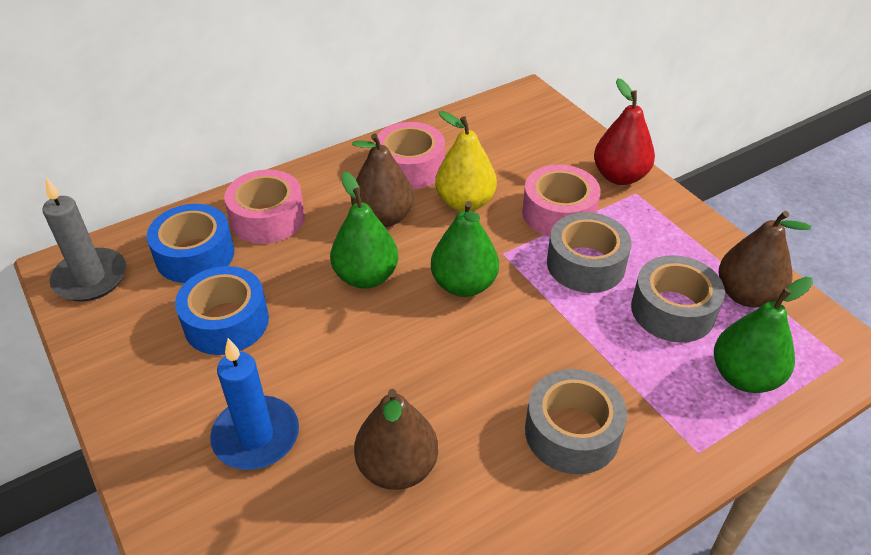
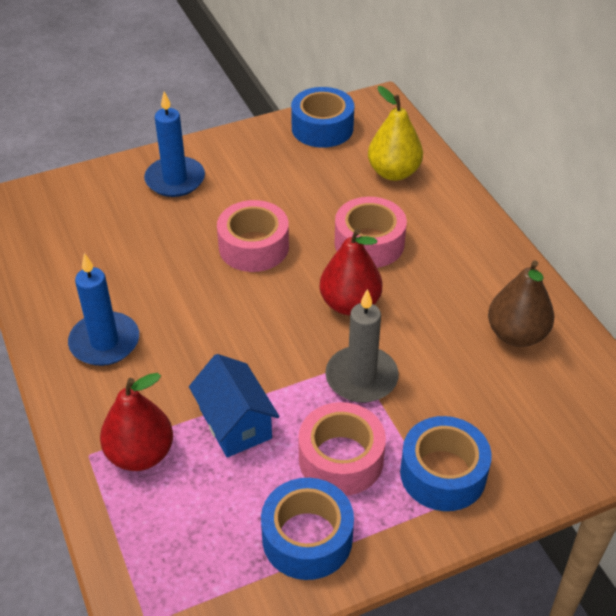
blue candle: 1 -> 2
blue house: 0 -> 1
blue tape: 2 -> 3
brown pear: 3 -> 1
green pear: 3 -> 0
grey tape: 3 -> 0
red pear: 1 -> 2

